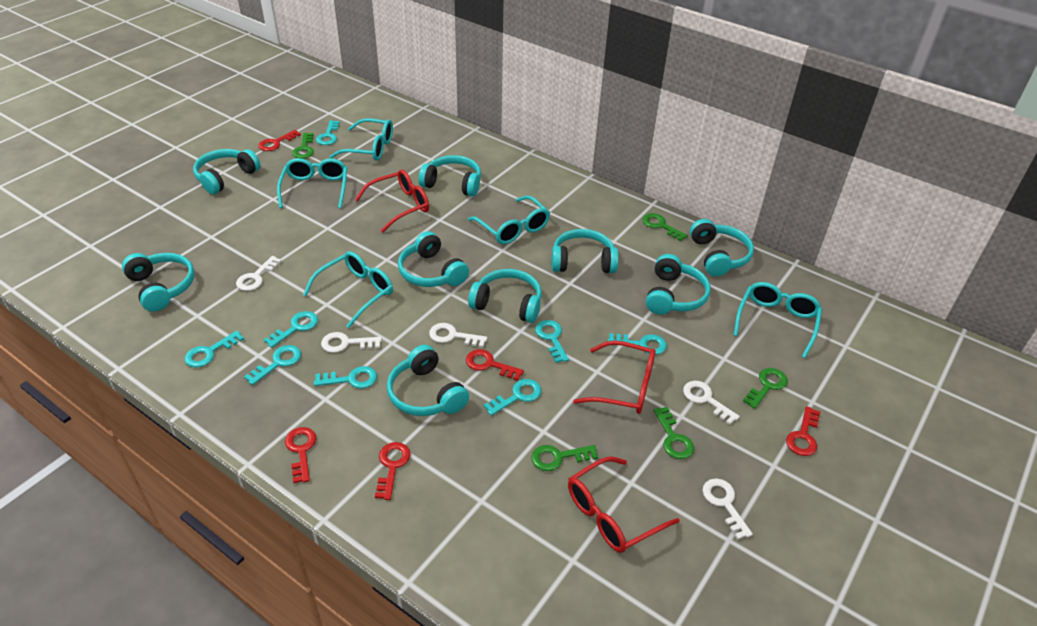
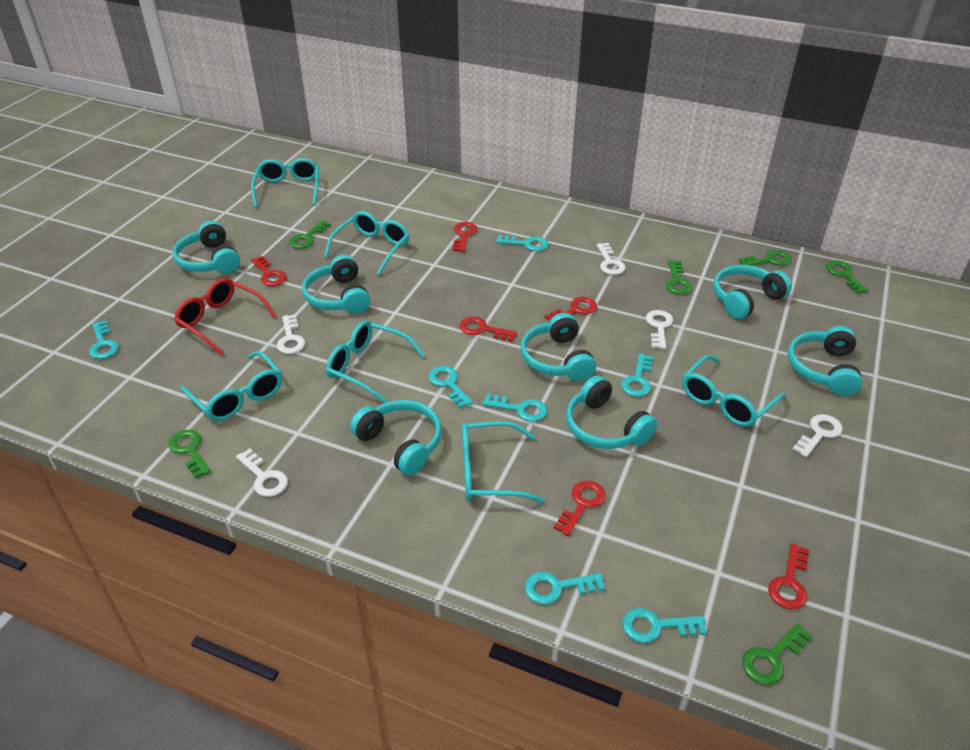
green key: 5 -> 6
red glasses: 3 -> 1
red key: 5 -> 6
turquoise glasses: 5 -> 6
turquoise headphones: 9 -> 7
turquoise key: 8 -> 7

